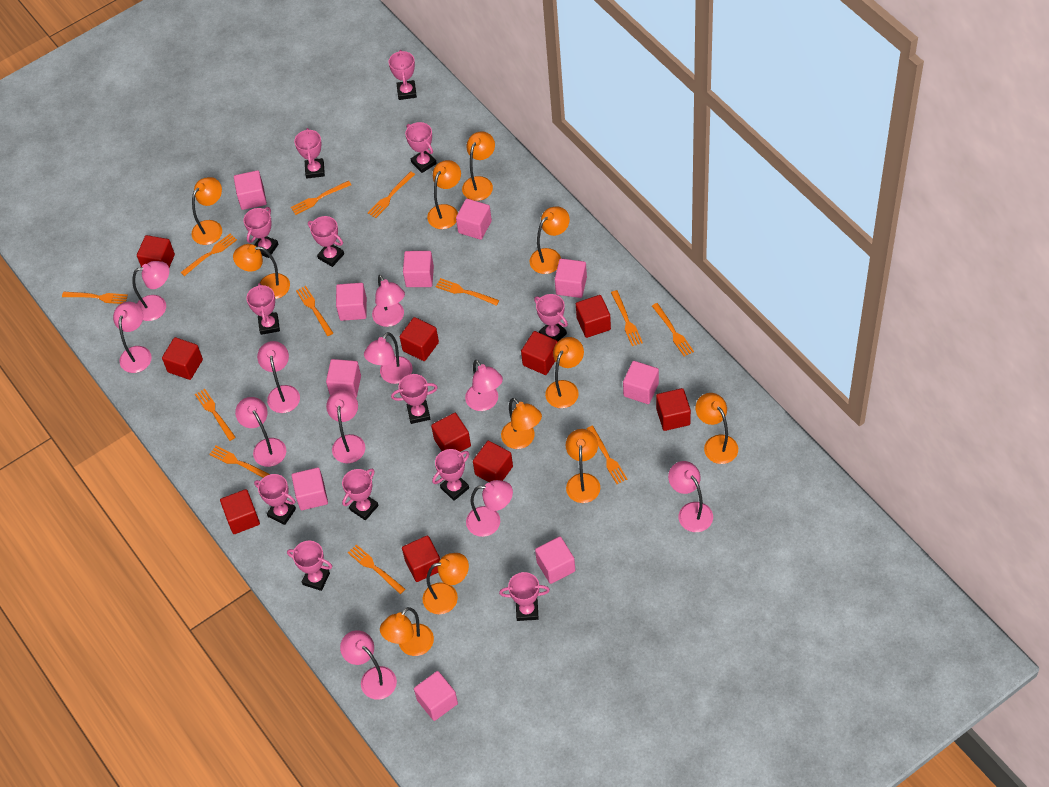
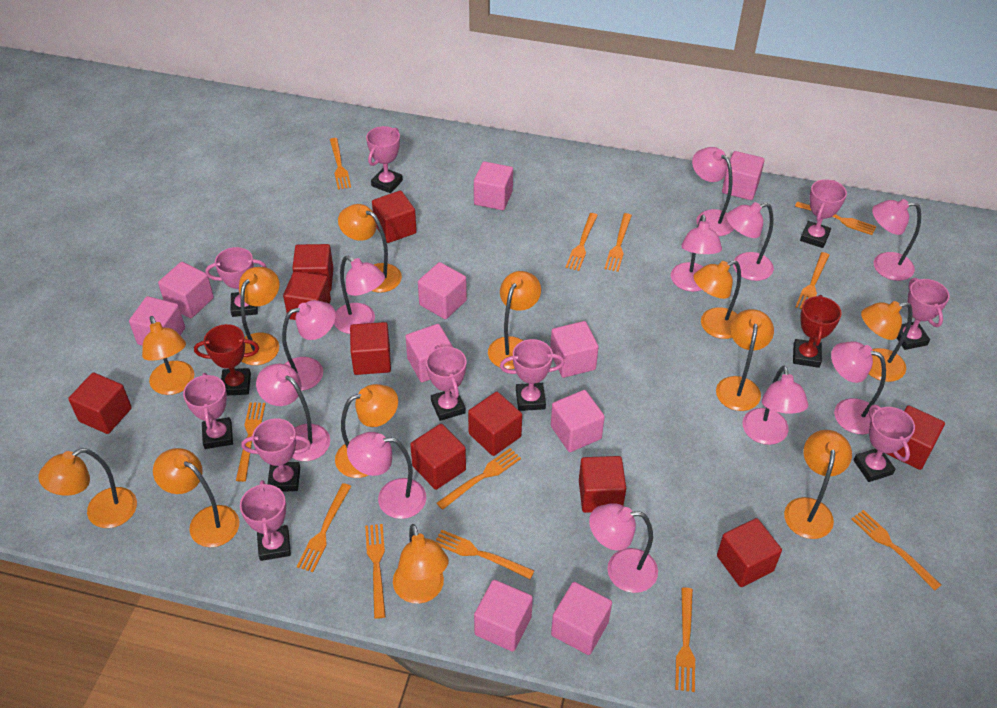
orange lamp: 11 -> 12
pink trophy: 13 -> 10
red trophy: 0 -> 2

